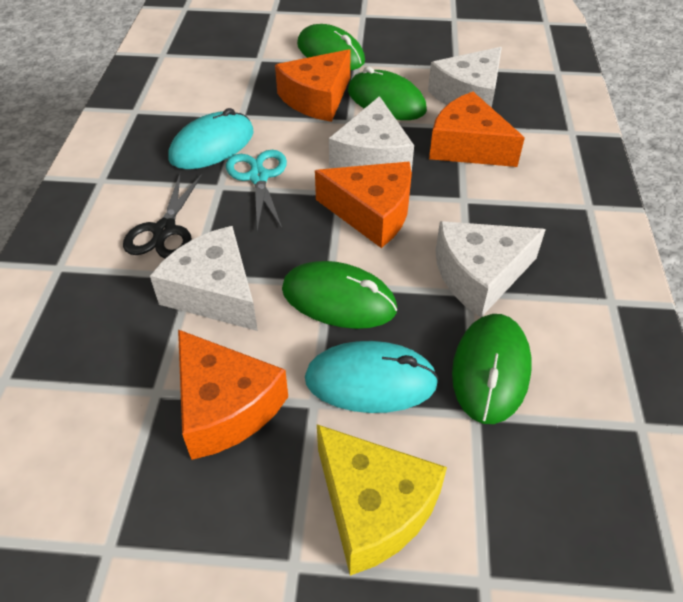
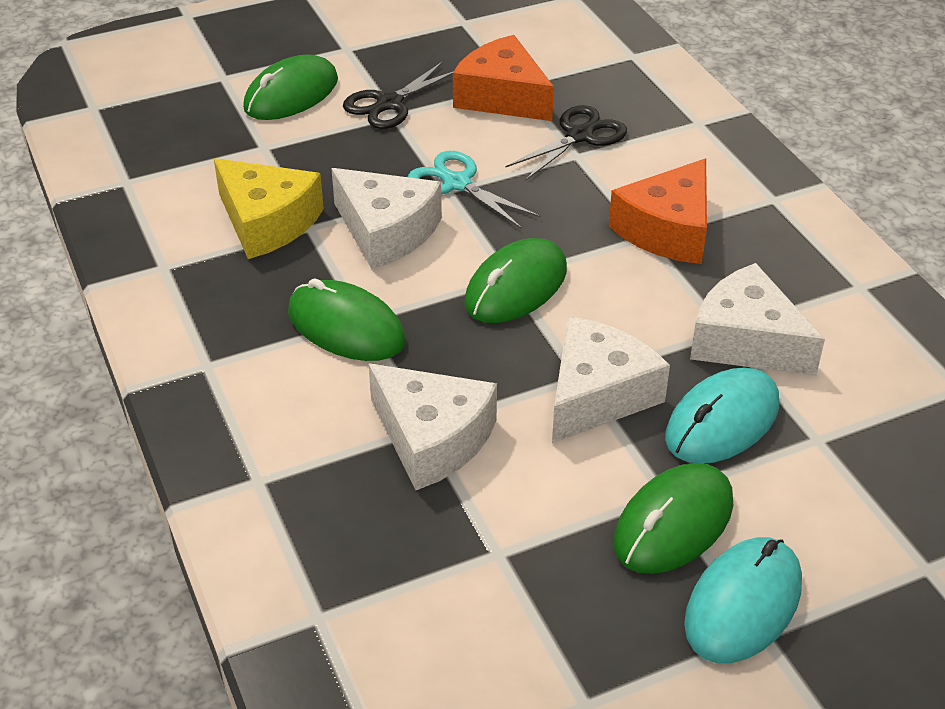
black scissors: 1 -> 2
orange cheese: 4 -> 2

